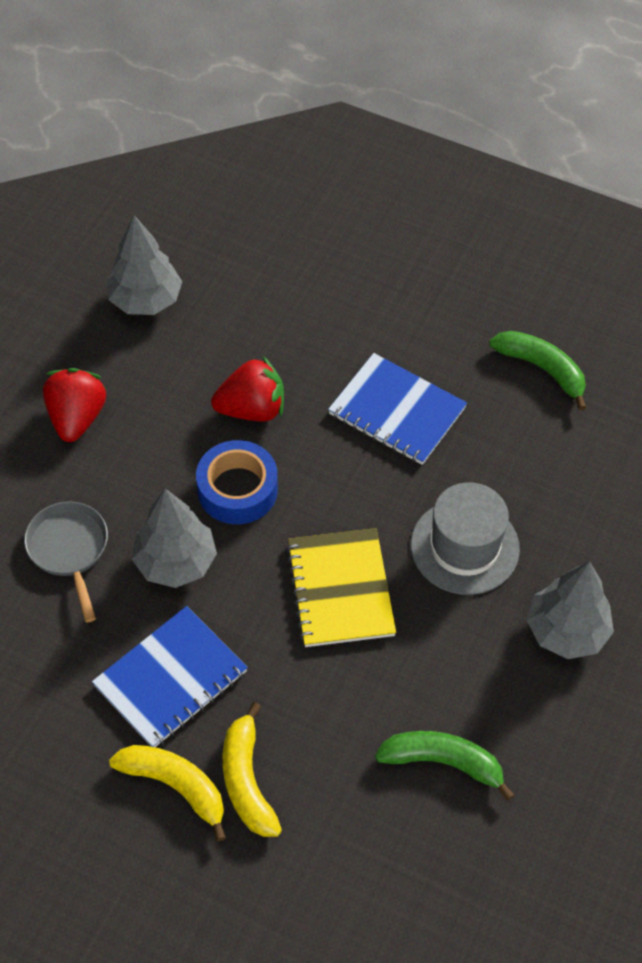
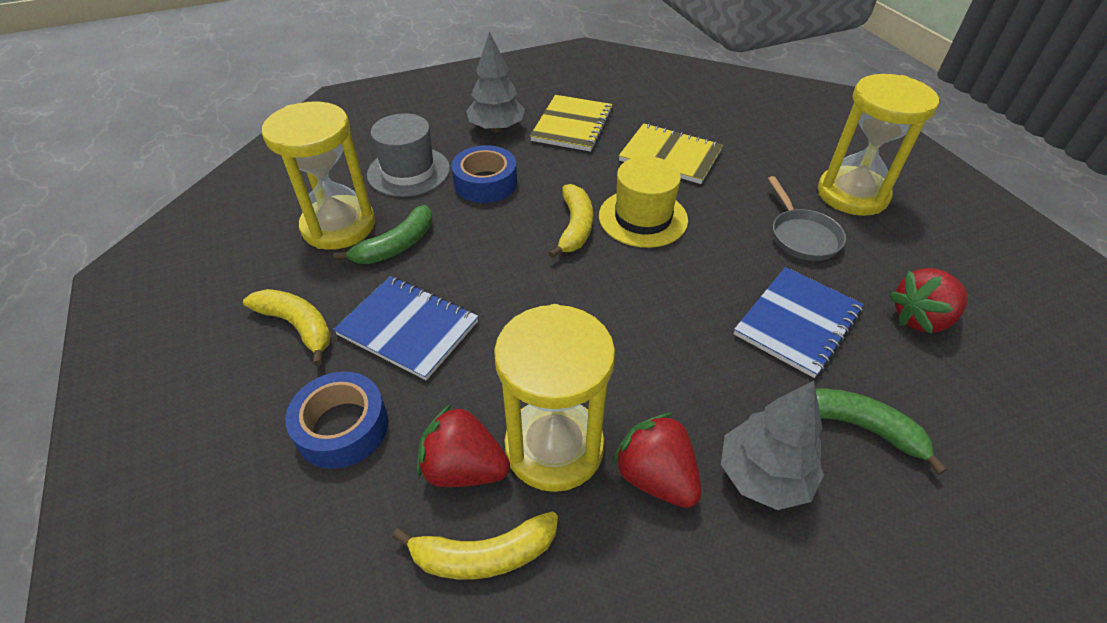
blue tape: 1 -> 2
grey tree: 3 -> 2
red strawberry: 2 -> 3
yellow banana: 2 -> 3
yellow hat: 0 -> 1
yellow hourglass: 0 -> 3
yellow notebook: 1 -> 2

